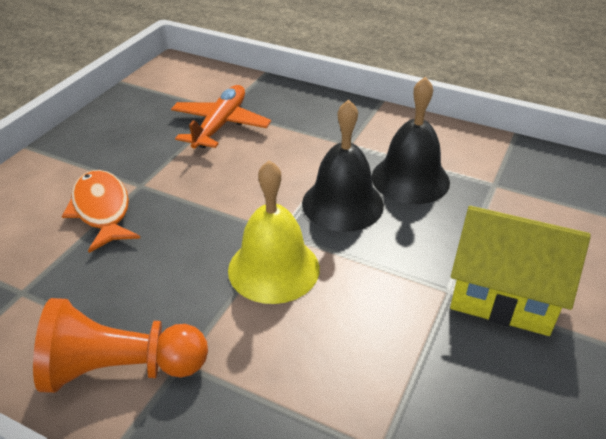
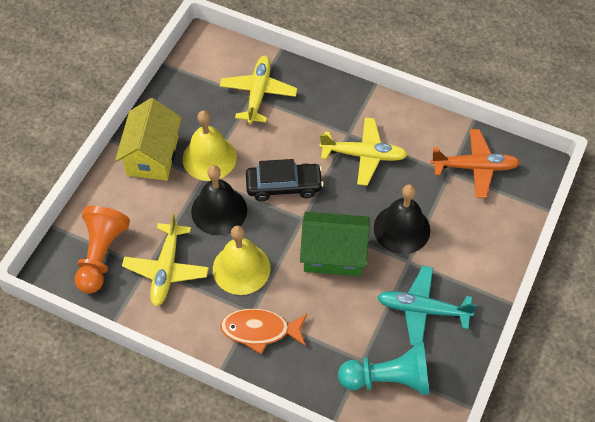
black car: 0 -> 1
green house: 0 -> 1
turquoise pawn: 0 -> 1
turquoise plane: 0 -> 1
yellow bell: 1 -> 2
yellow plane: 0 -> 3

